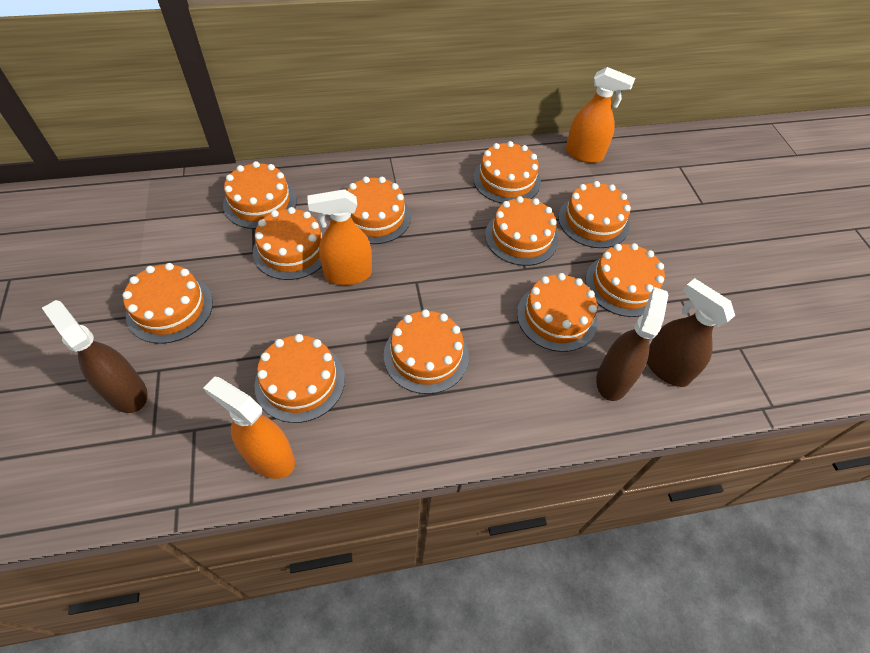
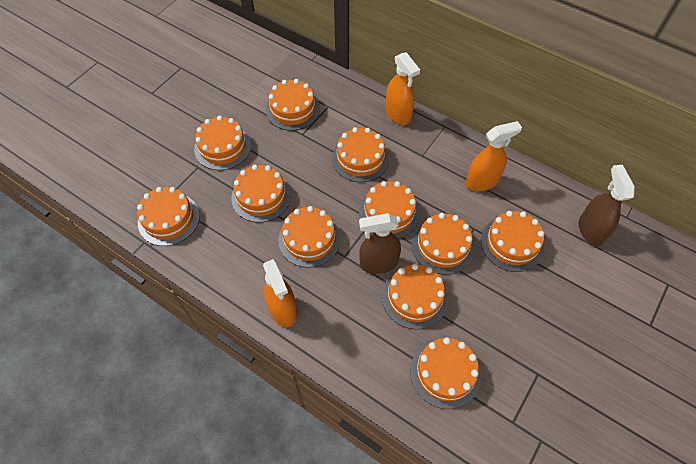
brown spray bottle: 3 -> 2

